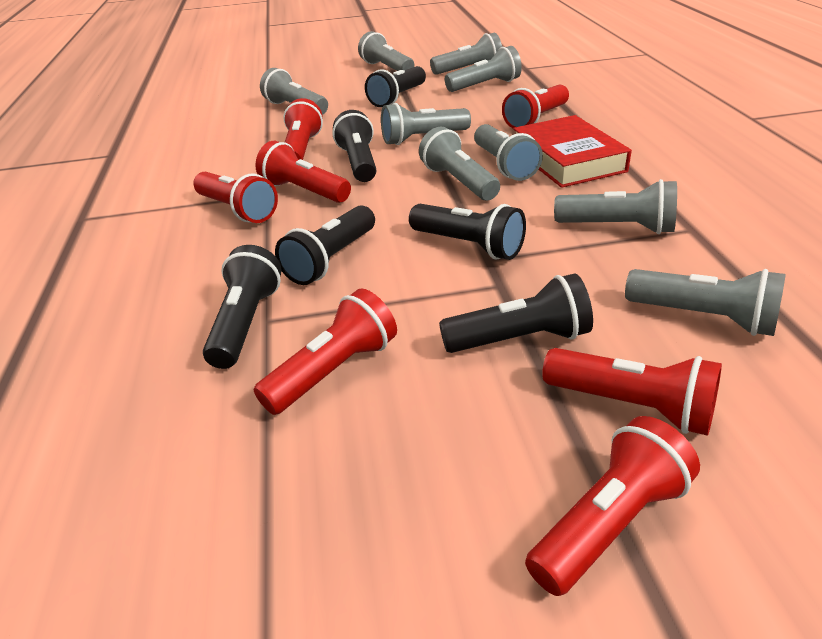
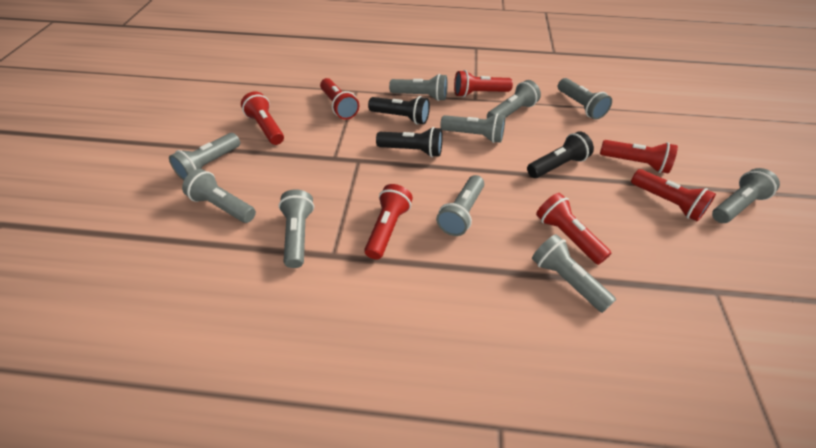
black flashlight: 6 -> 3
grey flashlight: 9 -> 10
red book: 1 -> 0

